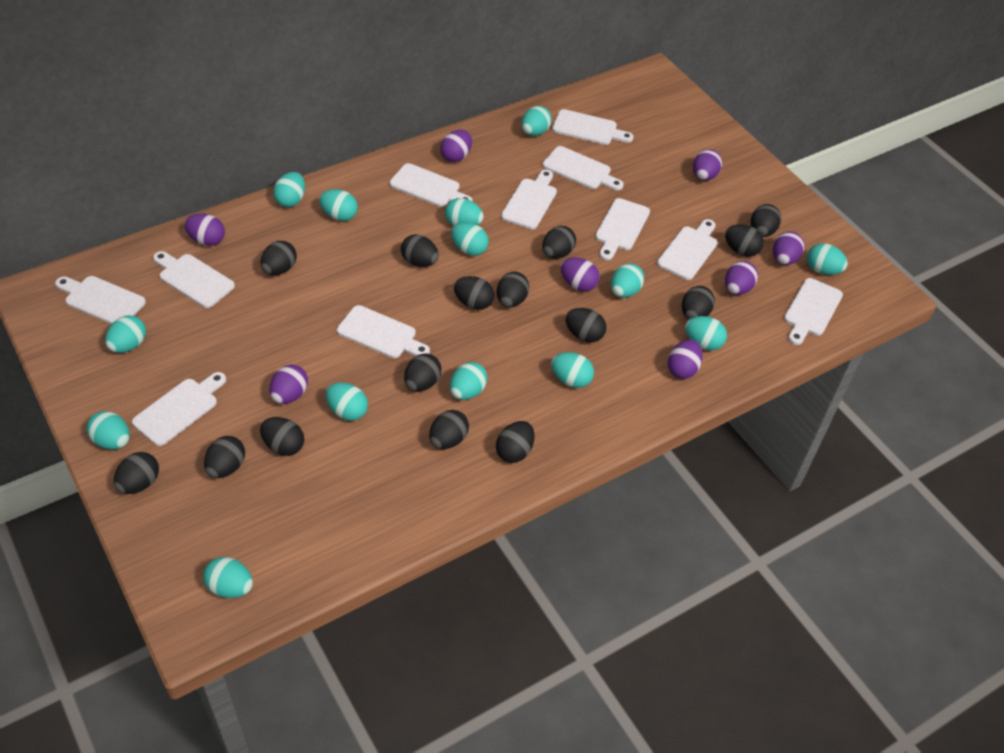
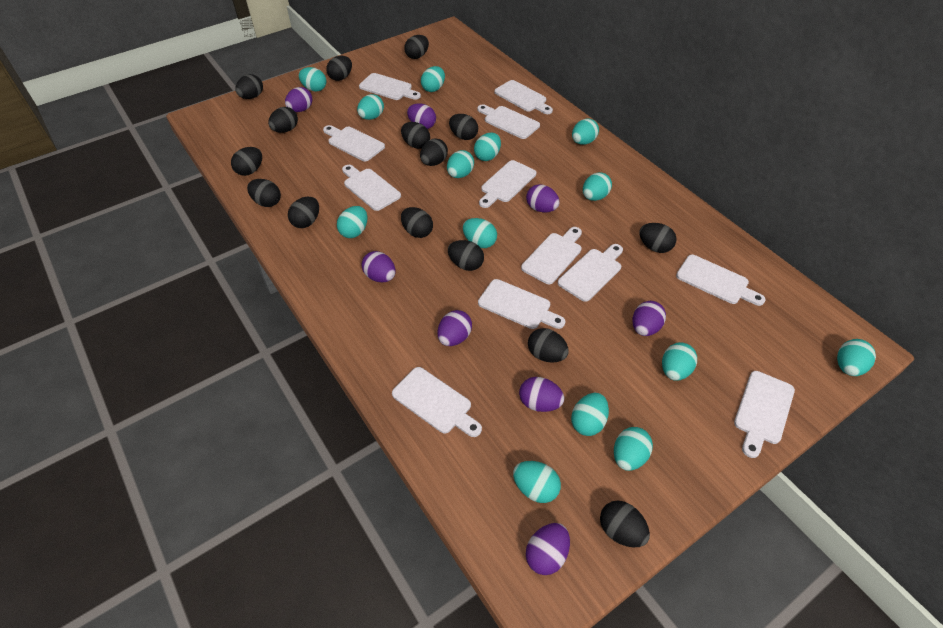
white cutting board: 11 -> 12

